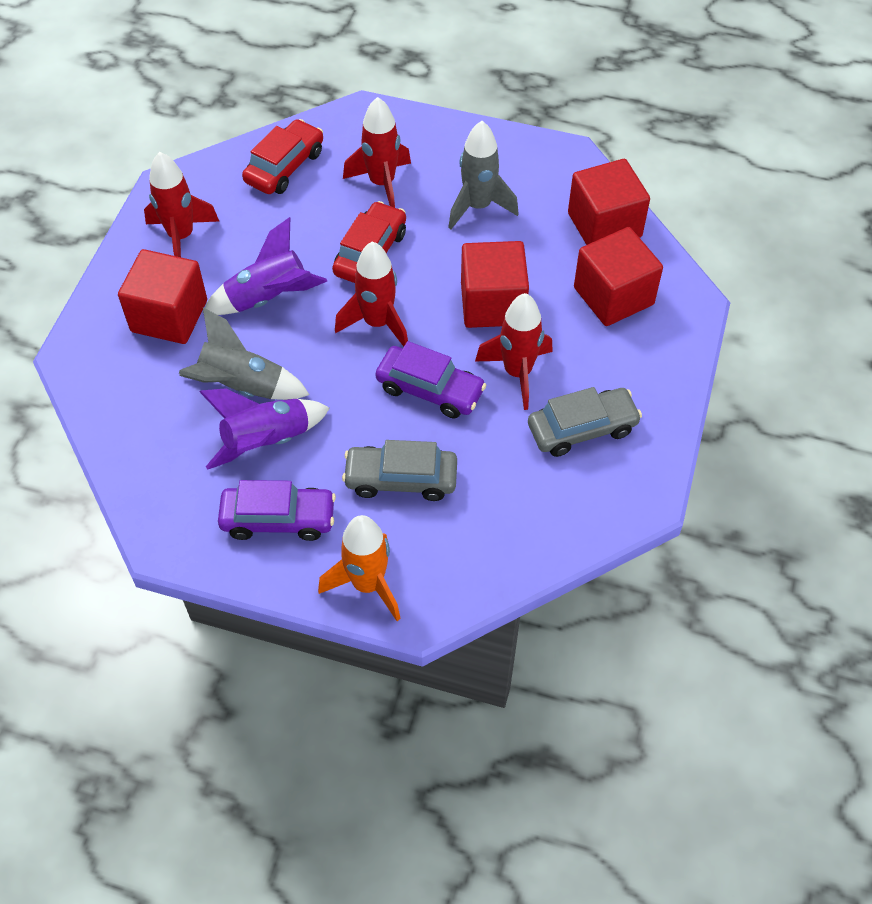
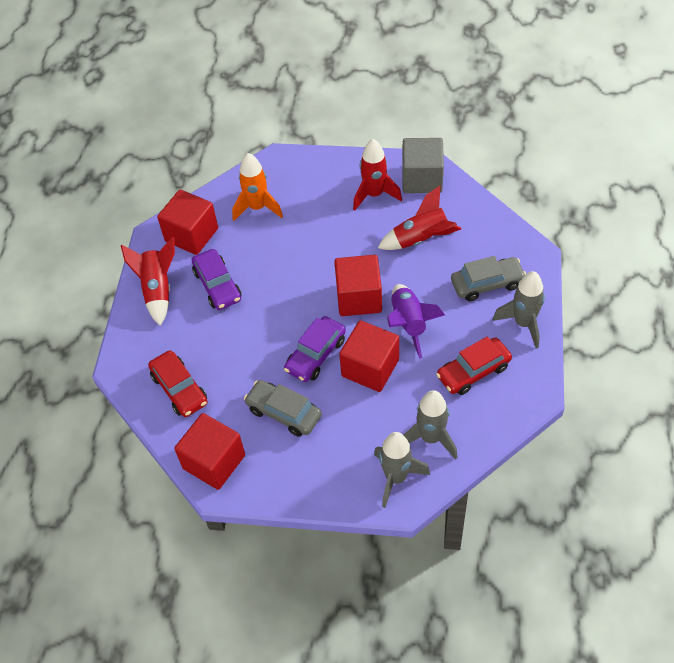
grey cube: 0 -> 1
grey rocket: 2 -> 3
purple rocket: 2 -> 1
red rocket: 4 -> 3

